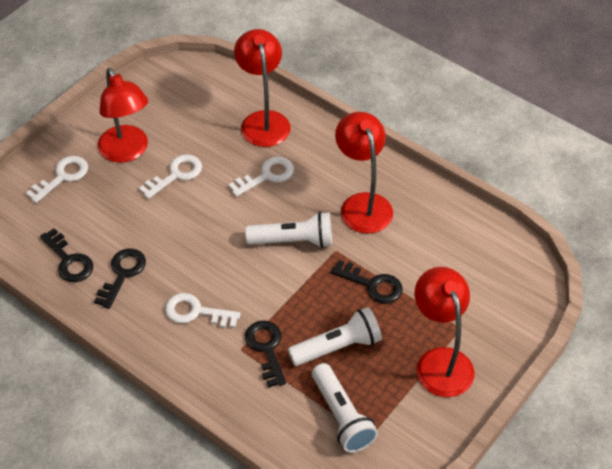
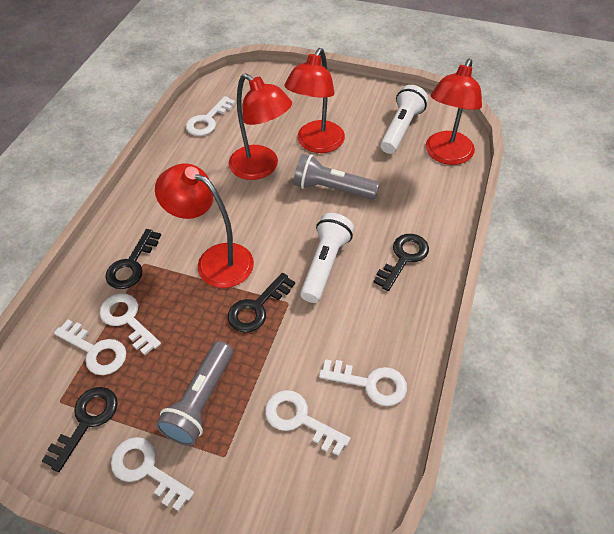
grey flashlight: 0 -> 2
white flashlight: 3 -> 2
white key: 4 -> 6

